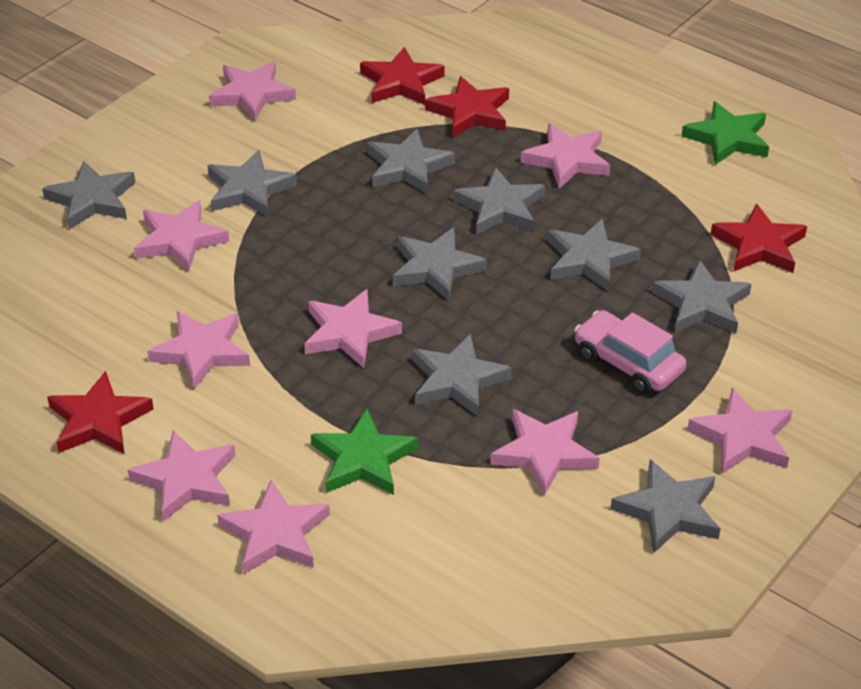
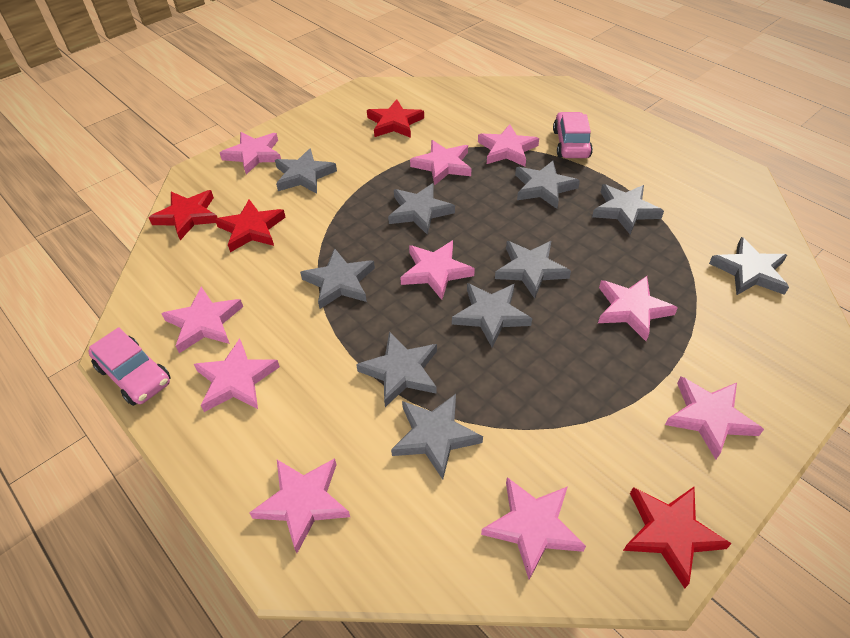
green star: 2 -> 0
grey star: 9 -> 10
pink car: 1 -> 2
pink star: 9 -> 10

